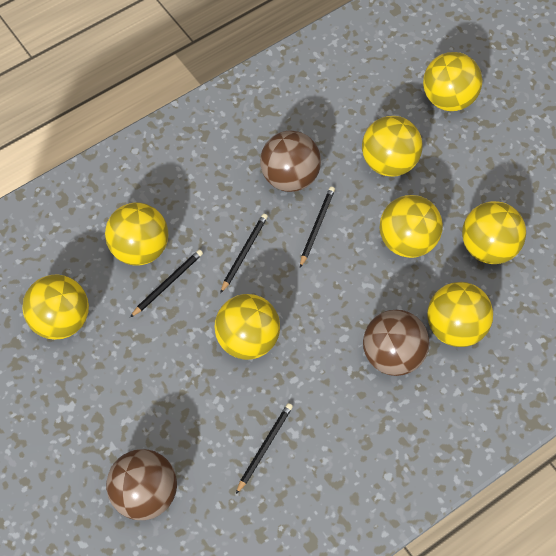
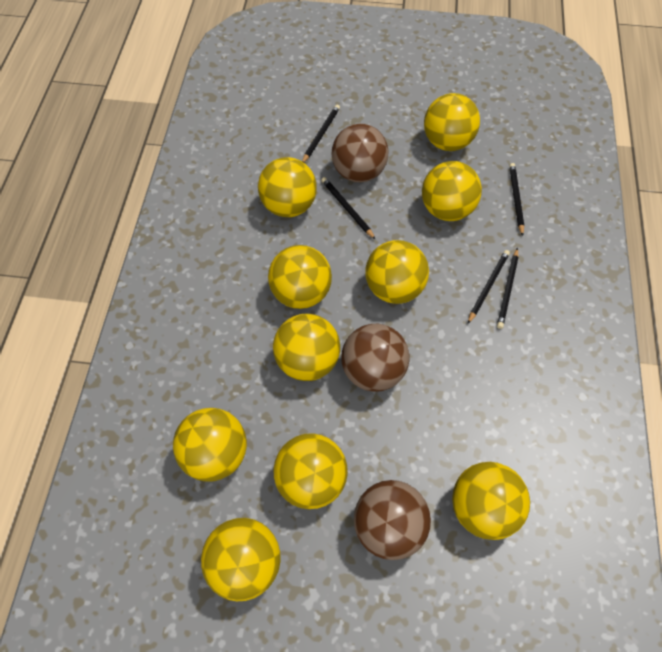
black pencil: 4 -> 5
yellow ball: 8 -> 10

